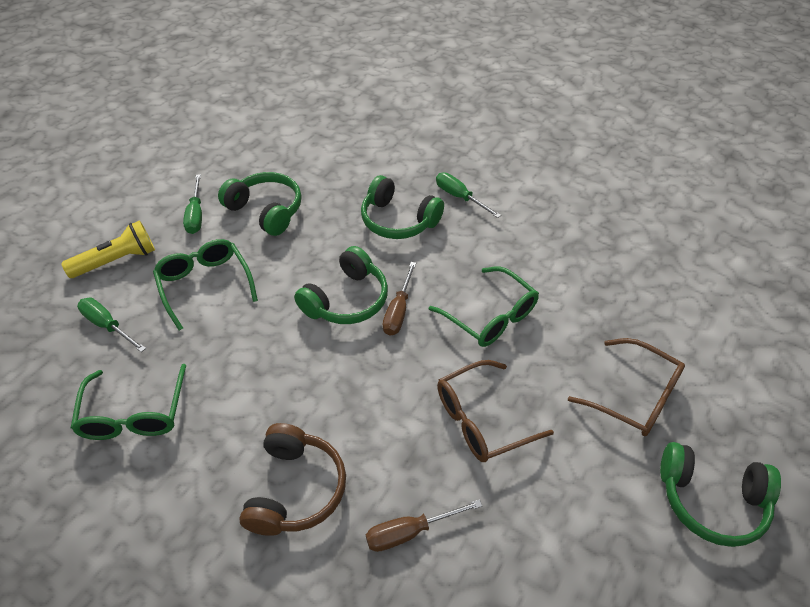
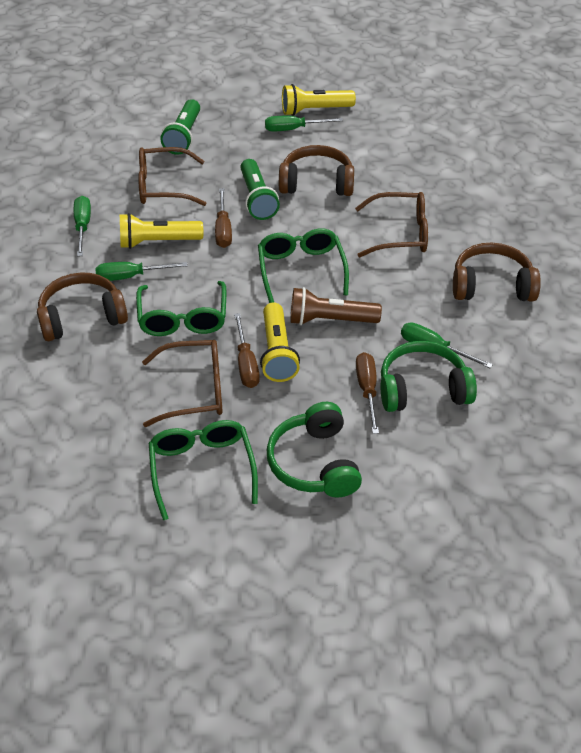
brown flashlight: 0 -> 1
brown glasses: 2 -> 3
brown headphones: 1 -> 3
brown screwdriver: 2 -> 3
green flashlight: 0 -> 2
green headphones: 4 -> 2
green screwdriver: 3 -> 4
yellow flashlight: 1 -> 3

